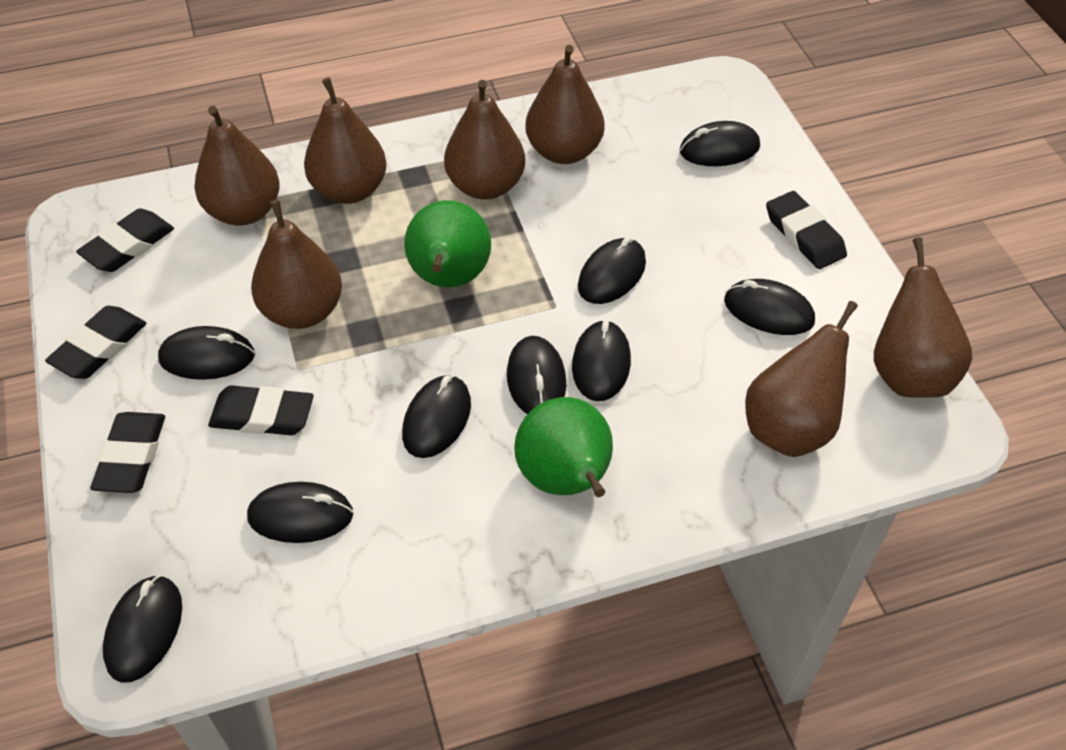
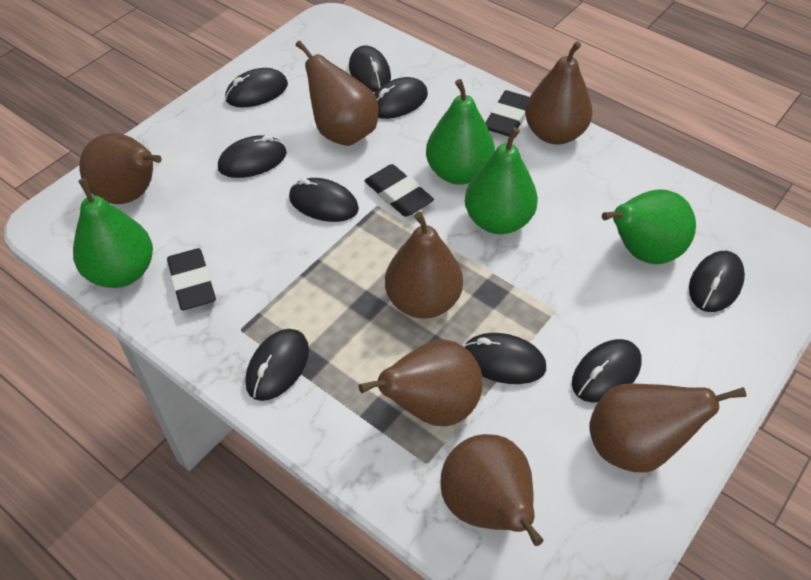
black eraser: 5 -> 3
green pear: 2 -> 4

